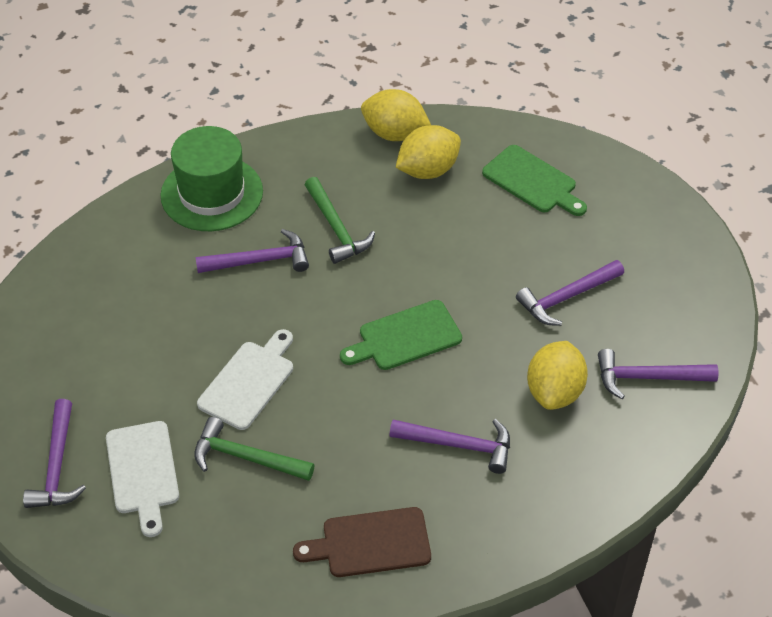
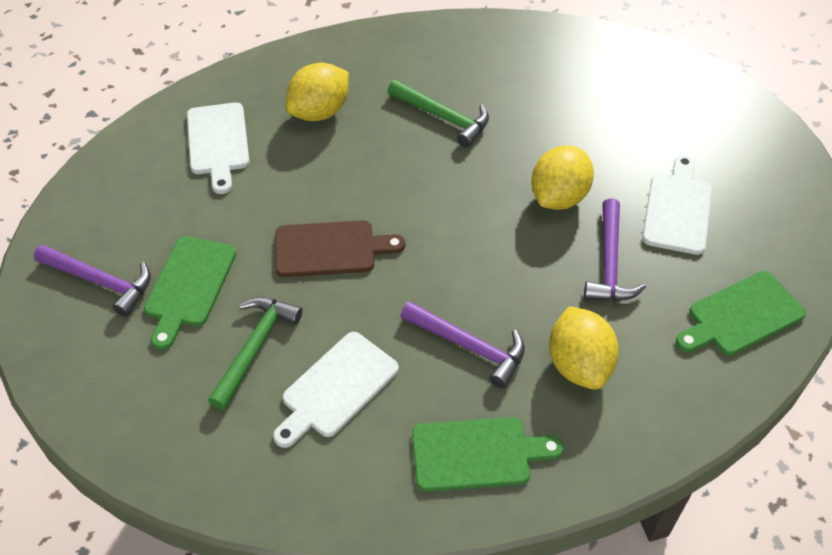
green cutting board: 2 -> 3
green hat: 1 -> 0
purple hammer: 5 -> 3
white cutting board: 2 -> 3

